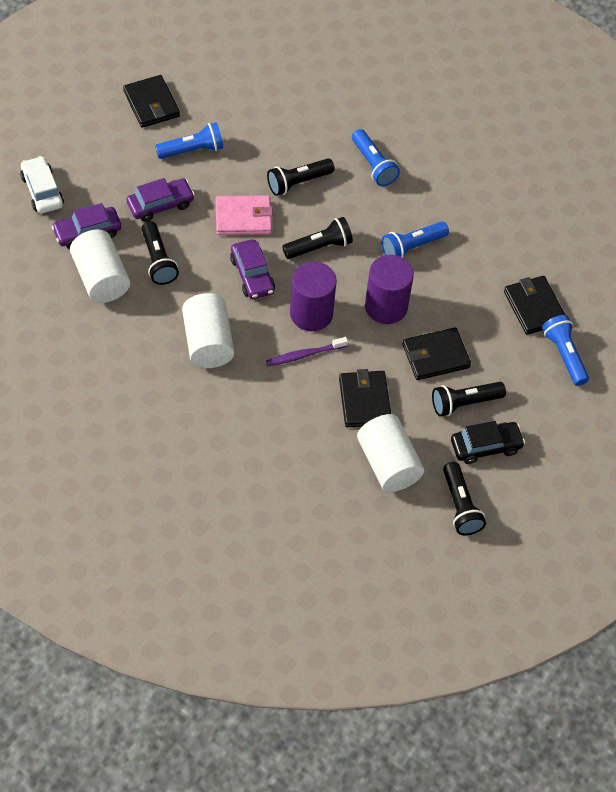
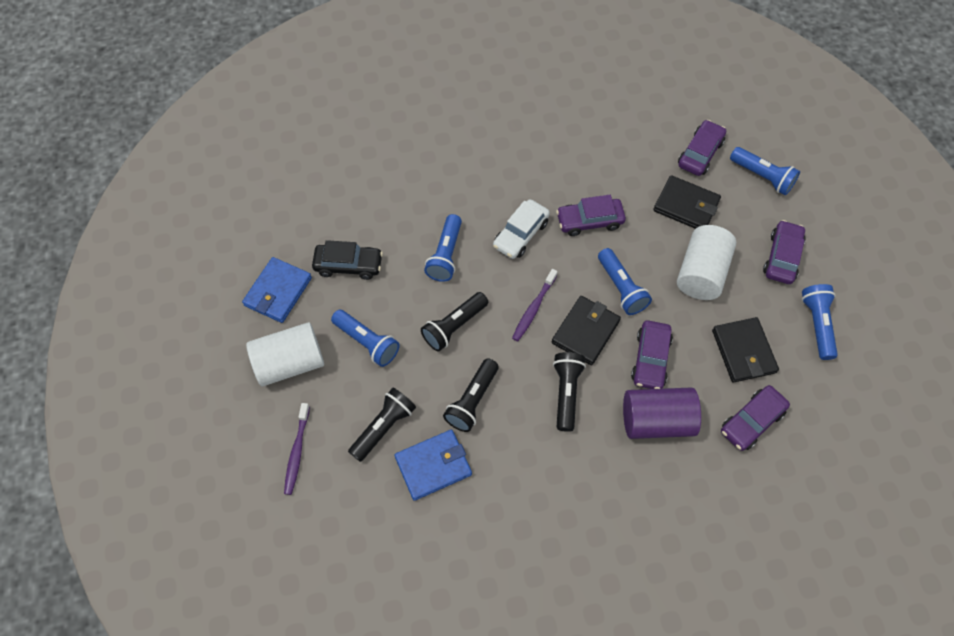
black flashlight: 5 -> 4
black wallet: 4 -> 3
blue flashlight: 4 -> 5
blue wallet: 0 -> 2
pink wallet: 1 -> 0
purple car: 3 -> 5
purple cylinder: 2 -> 1
purple toothbrush: 1 -> 2
white cylinder: 3 -> 2

